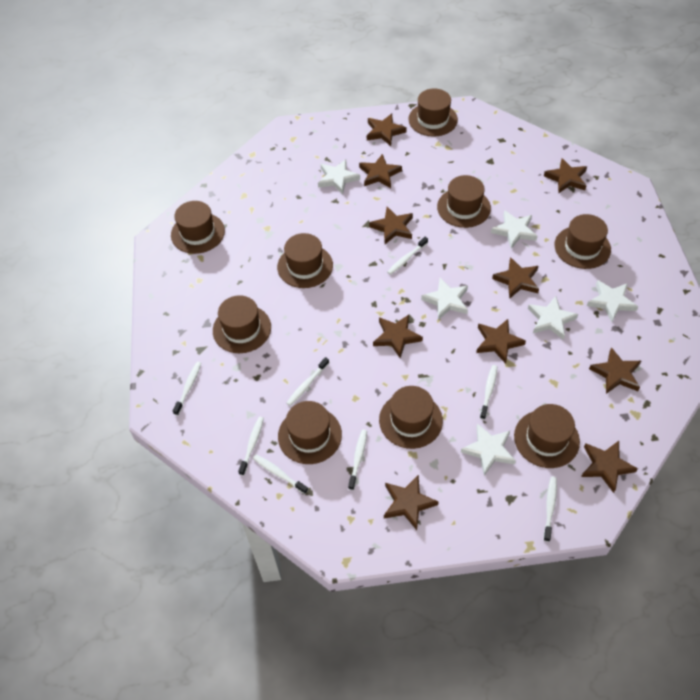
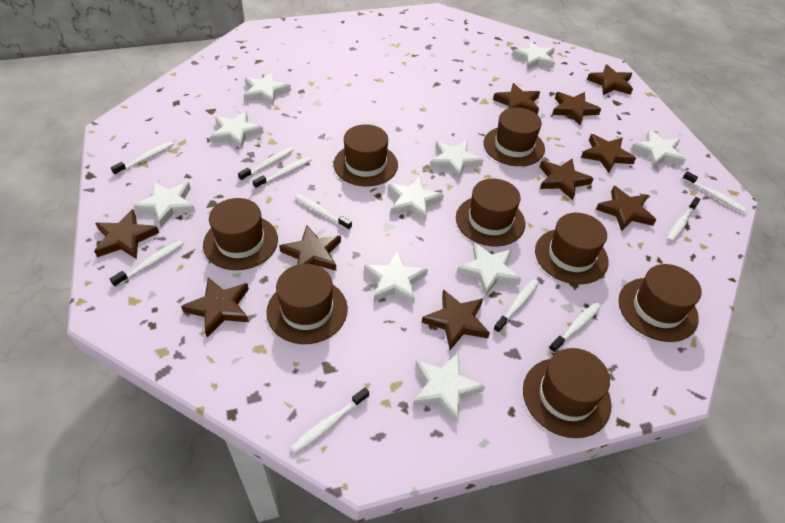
brown hat: 9 -> 8
white star: 6 -> 10
white toothbrush: 8 -> 10

